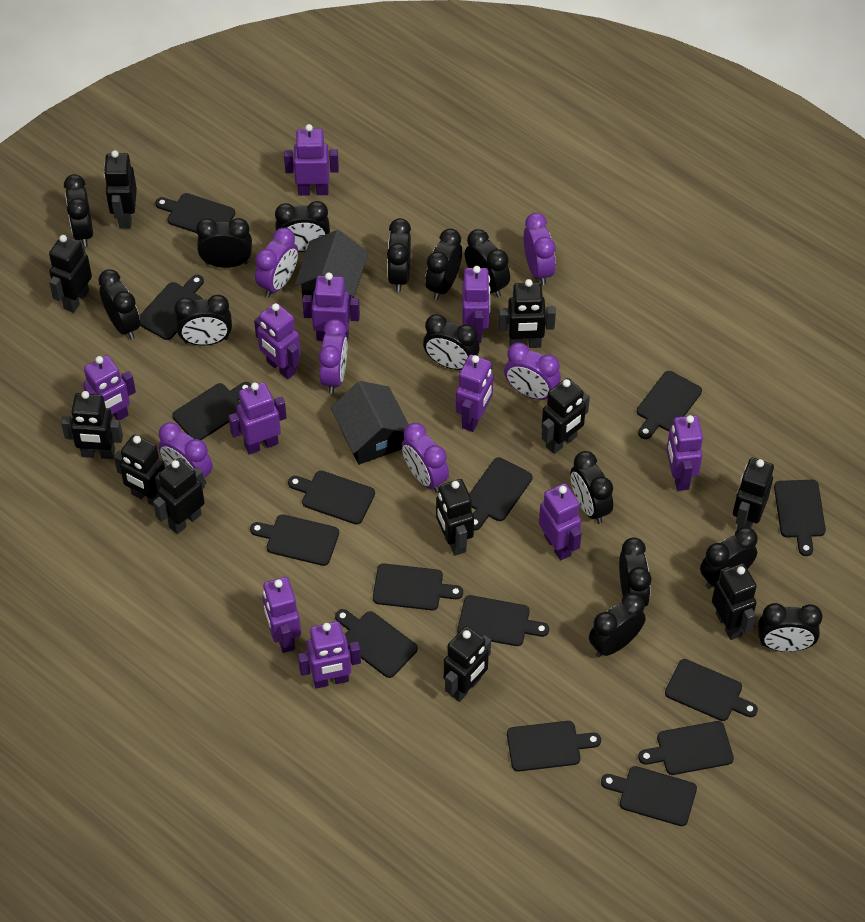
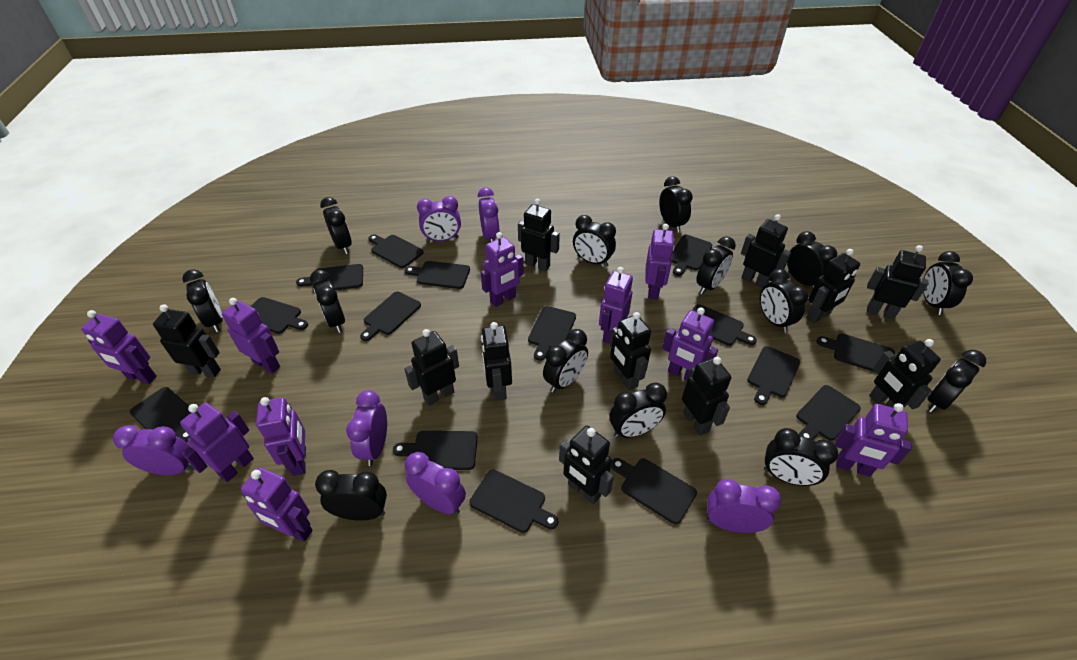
black house: 2 -> 0
purple robot: 11 -> 10

